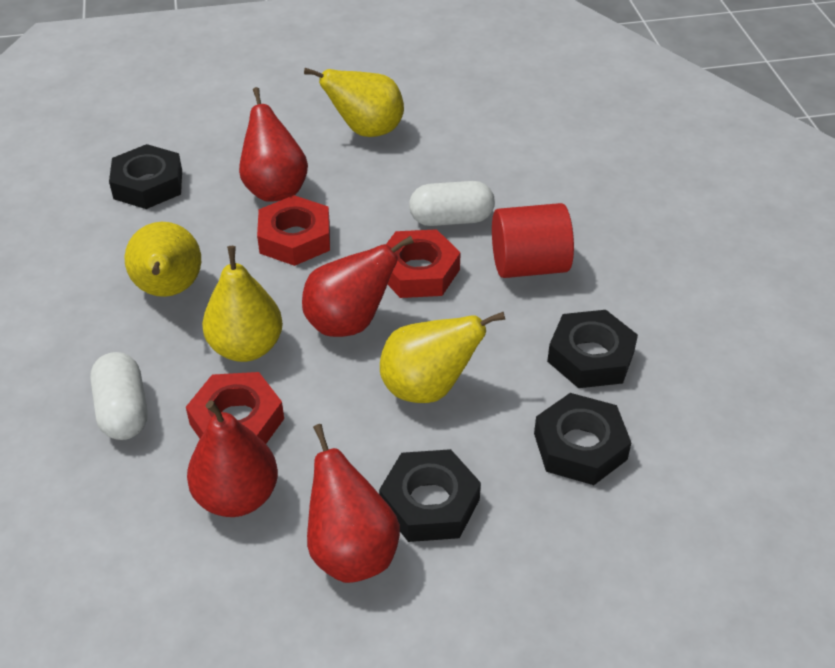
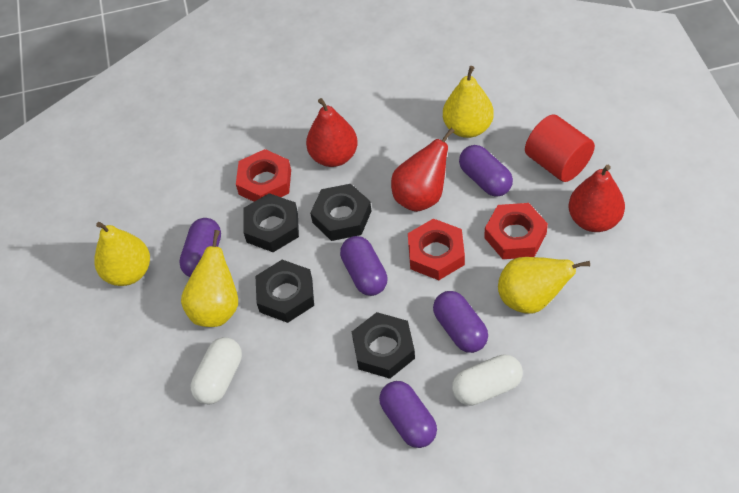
purple capsule: 0 -> 5
red pear: 4 -> 3

